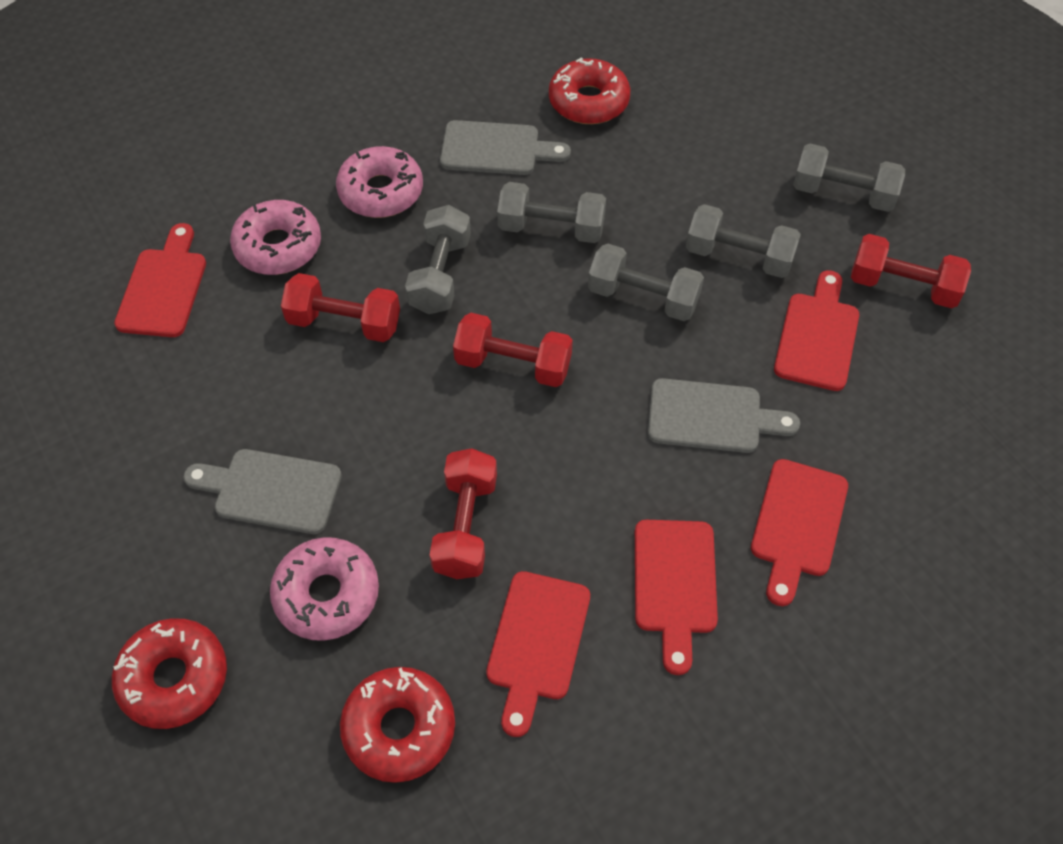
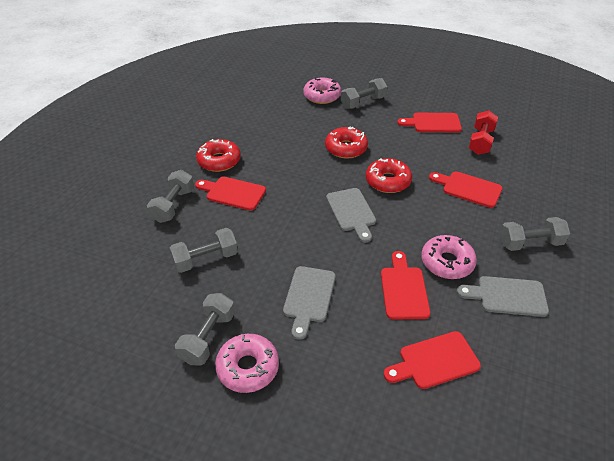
red dumbbell: 4 -> 1

